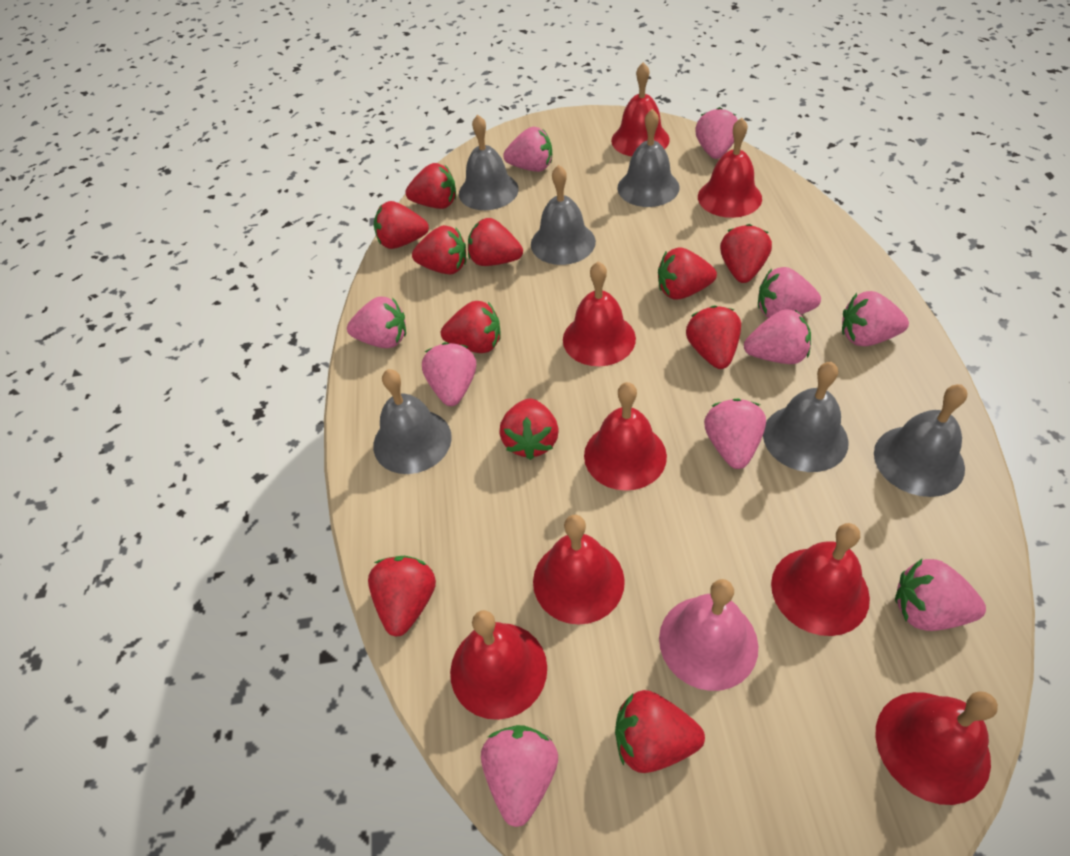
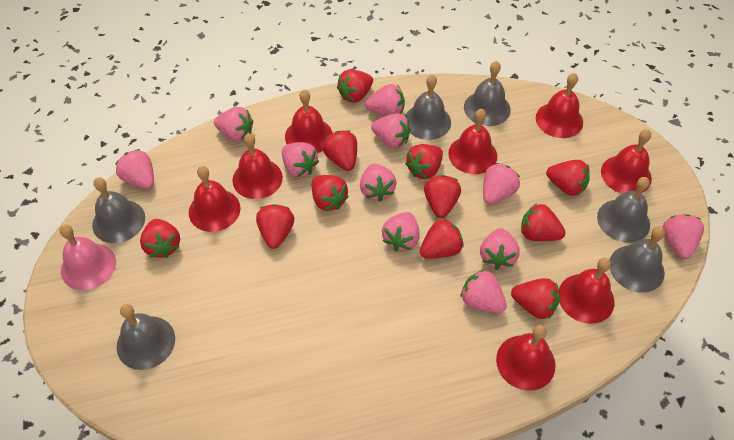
pink strawberry: 10 -> 11

